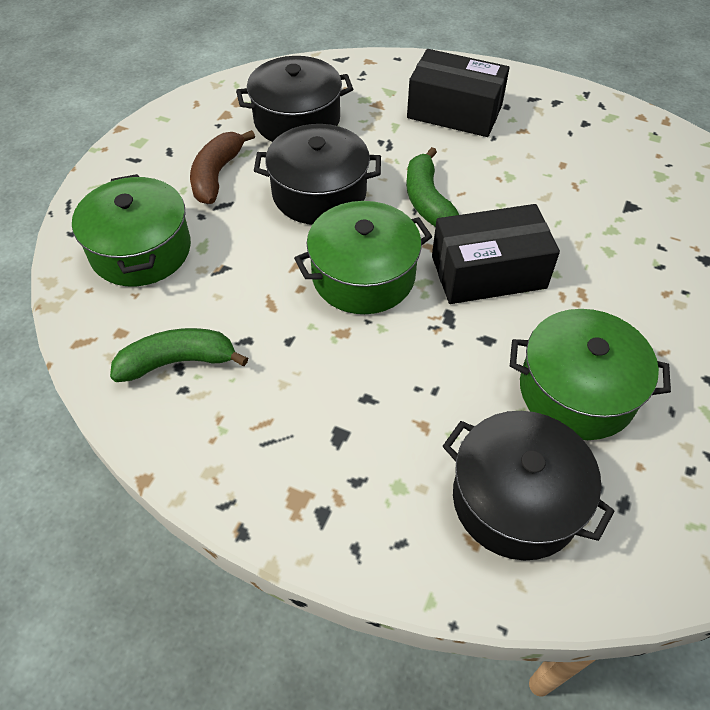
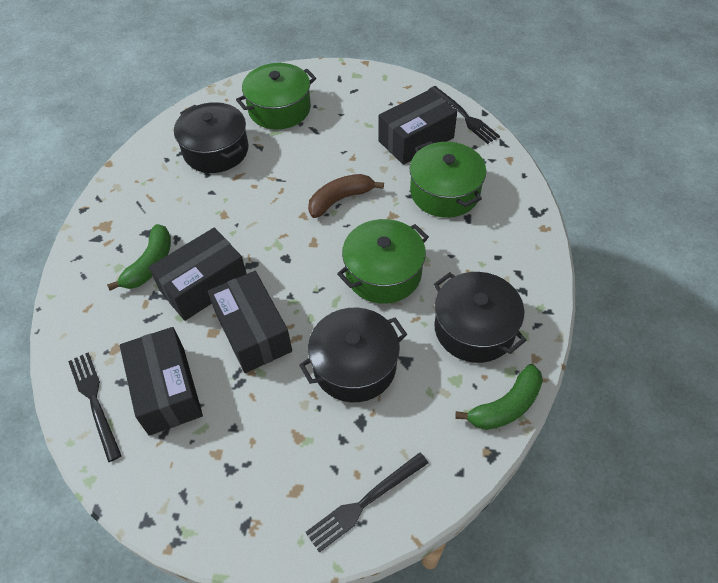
black box: 2 -> 4
black fork: 0 -> 3

